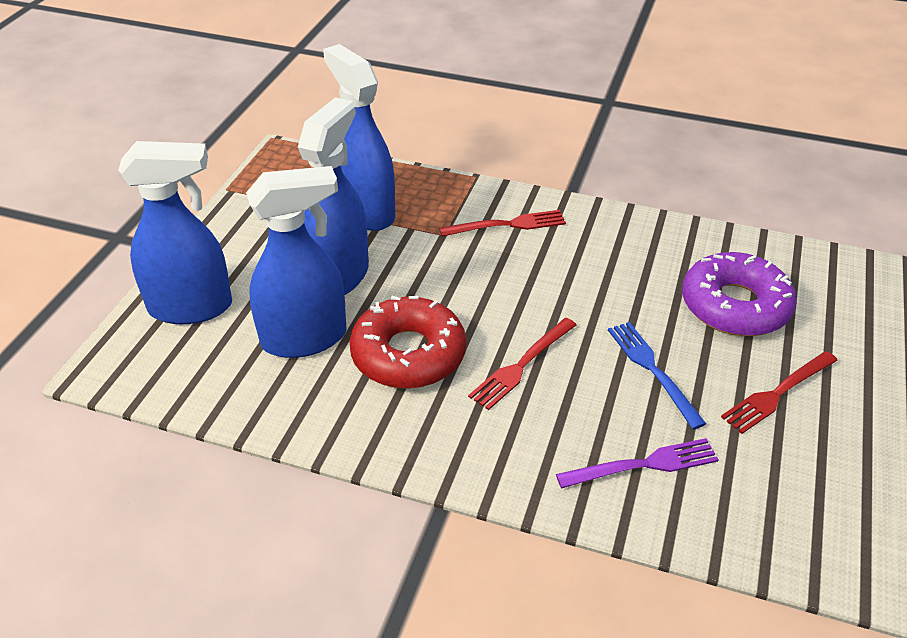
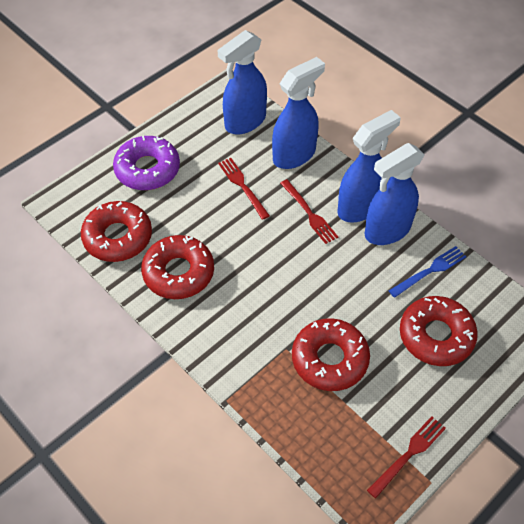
purple fork: 1 -> 0
red donut: 1 -> 4

